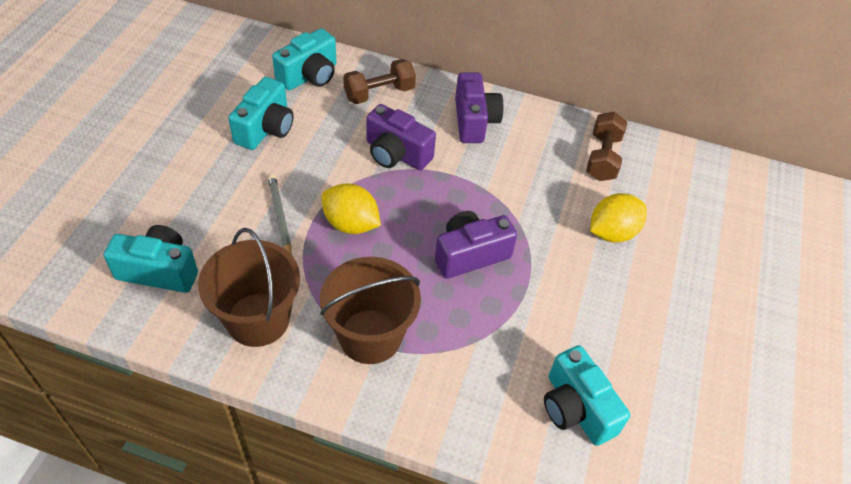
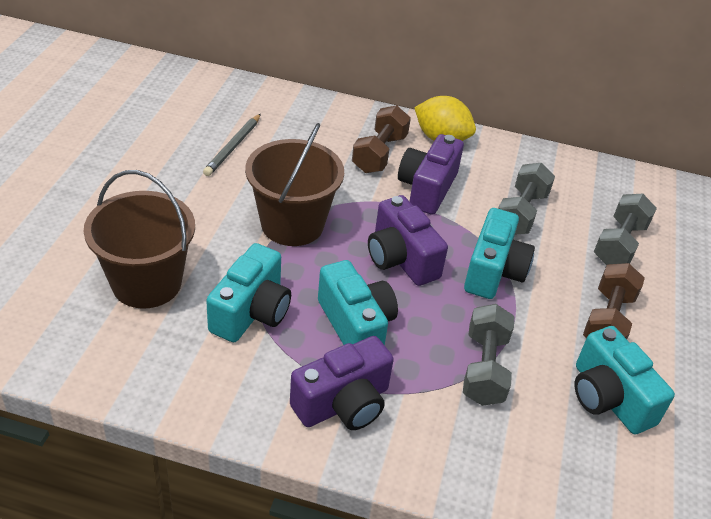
grey dumbbell: 0 -> 3
yellow lemon: 2 -> 1

